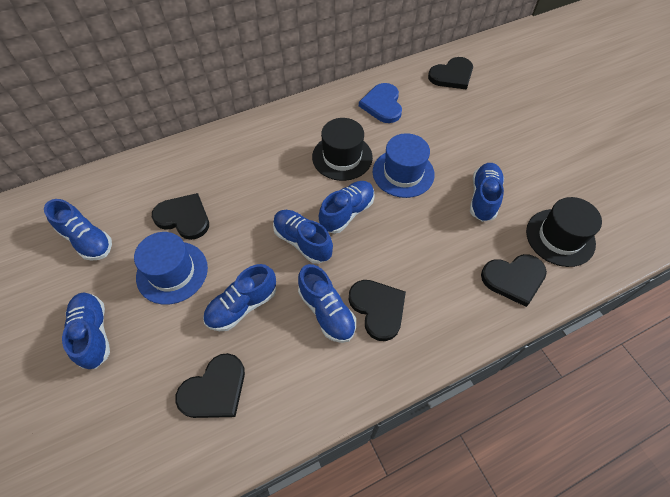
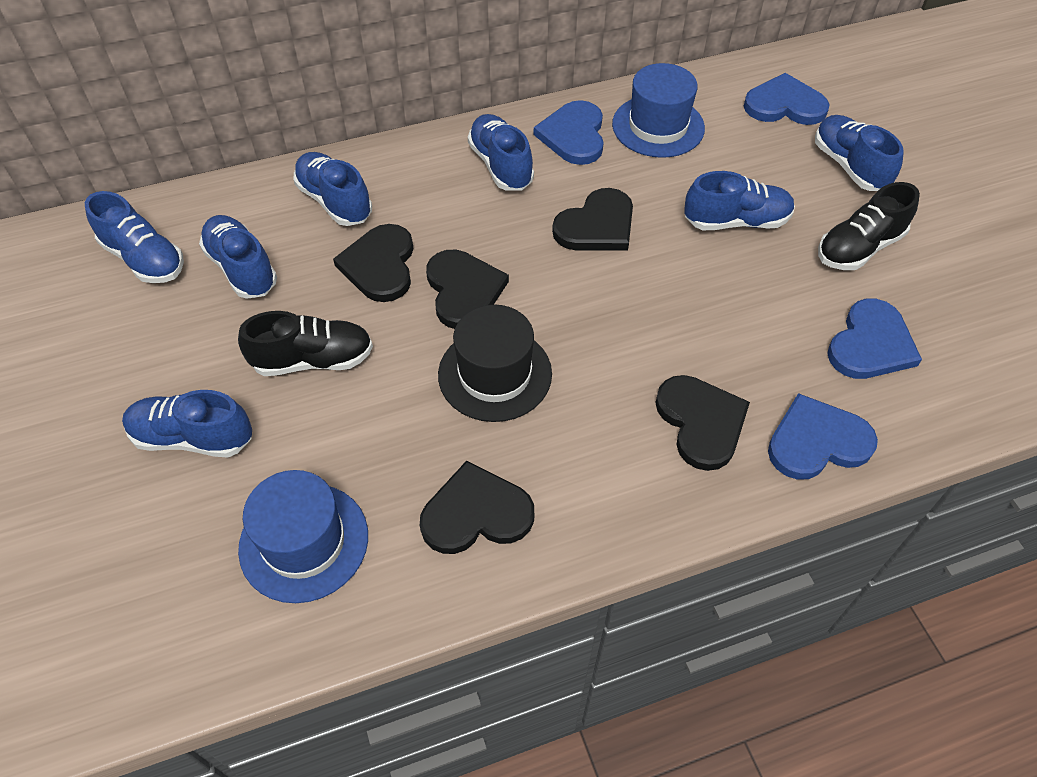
black hat: 2 -> 1
black shoe: 0 -> 2
blue heart: 1 -> 4

